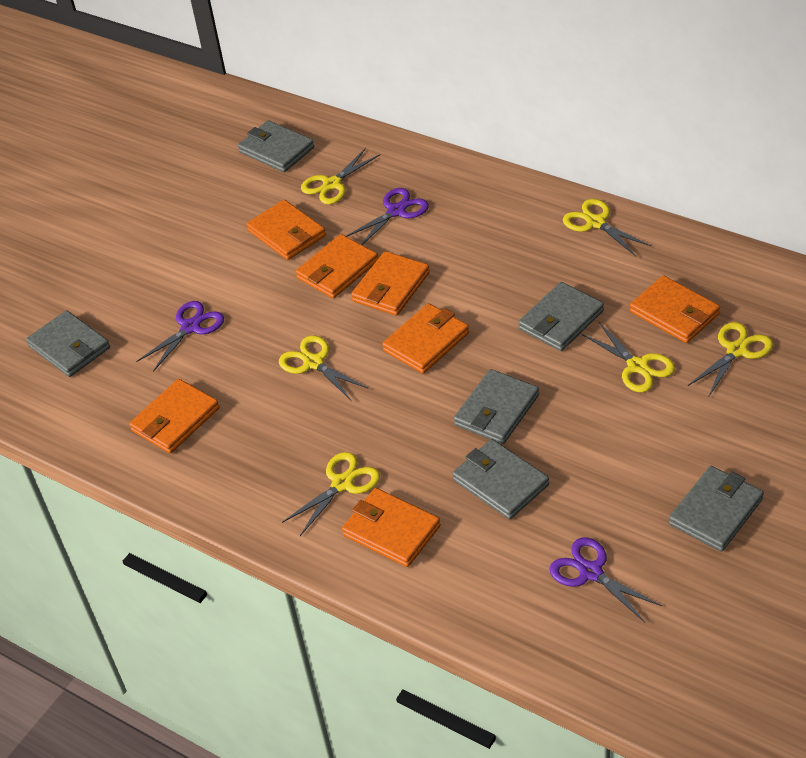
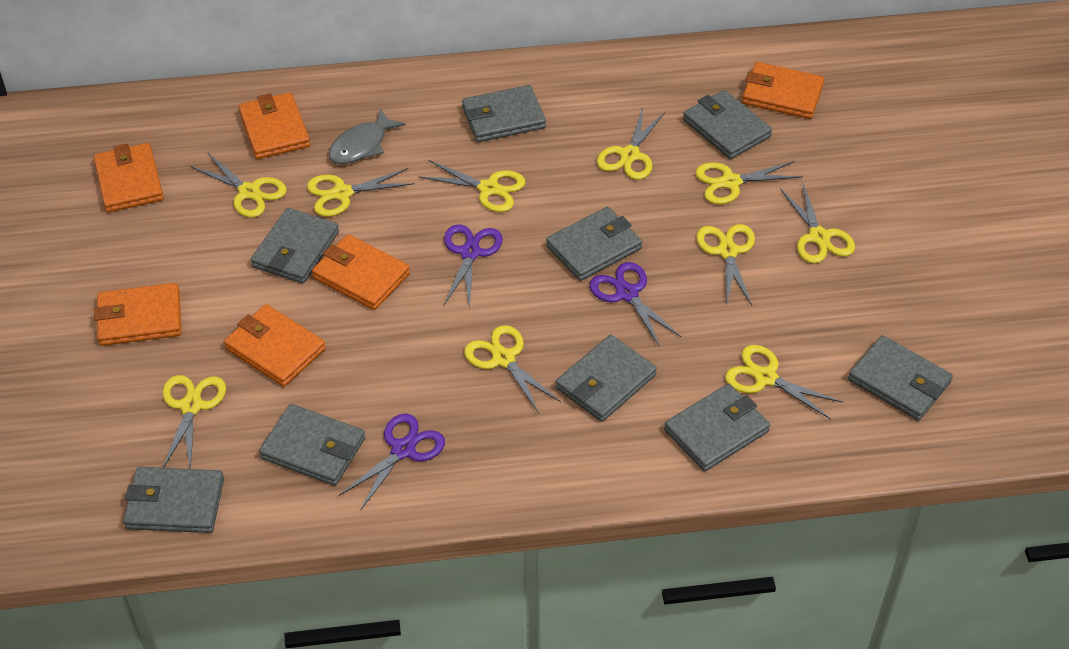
grey fish: 0 -> 1
grey wallet: 6 -> 9
orange wallet: 7 -> 6
yellow scissors: 6 -> 10

